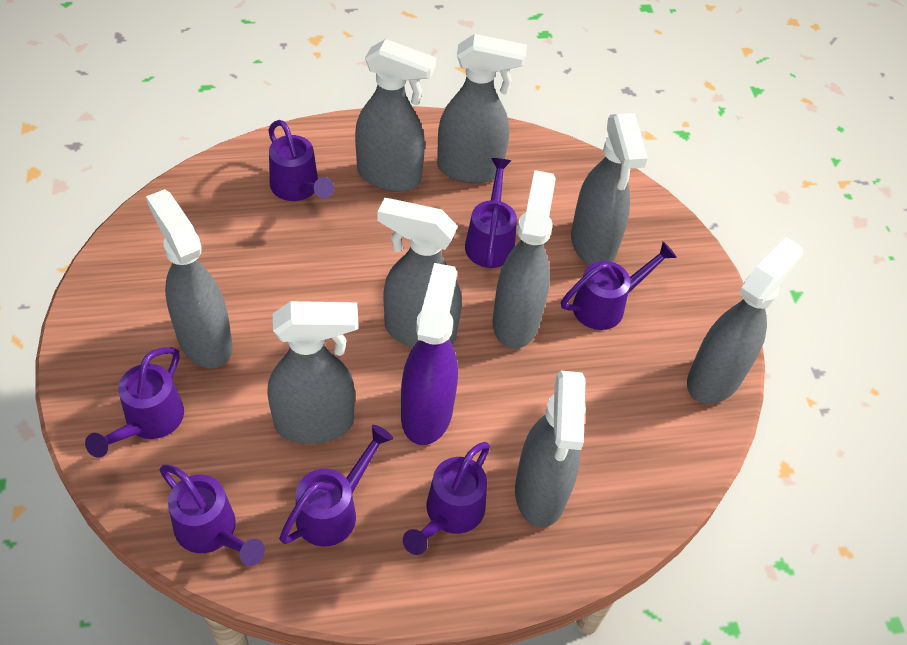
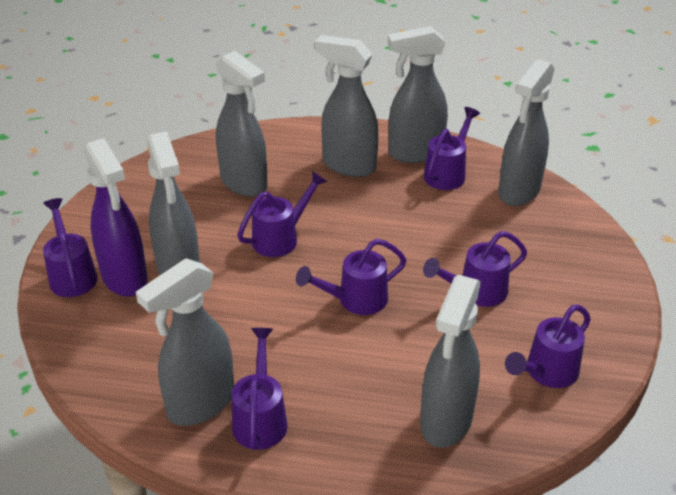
grey spray bottle: 9 -> 7

